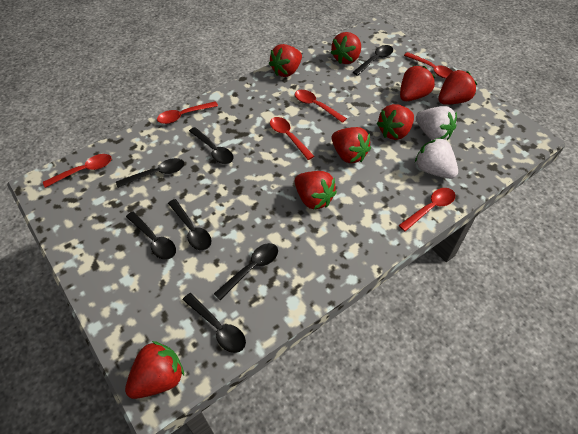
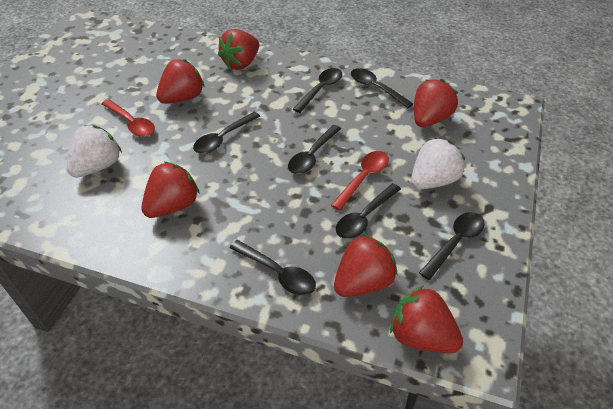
red spoon: 6 -> 2
red strawberry: 8 -> 6

